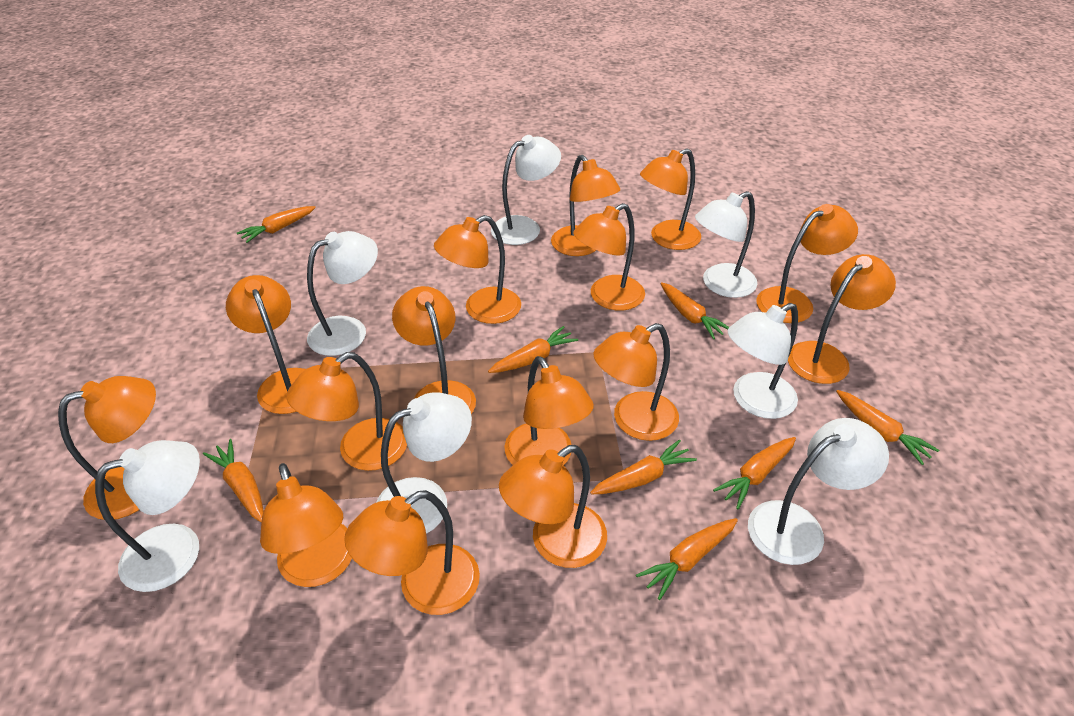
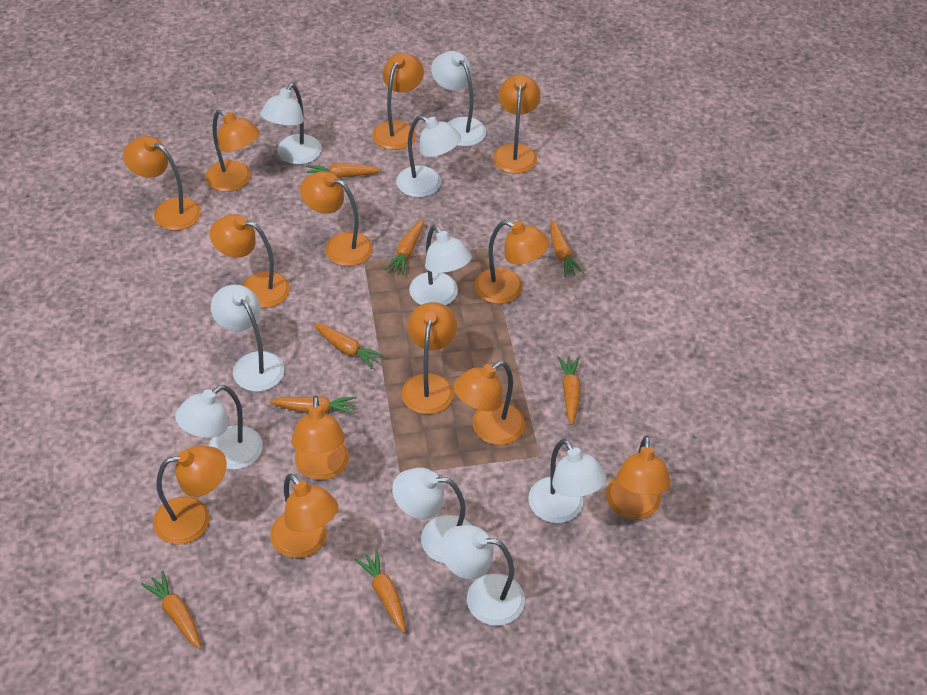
orange lamp: 15 -> 13
white lamp: 7 -> 9

